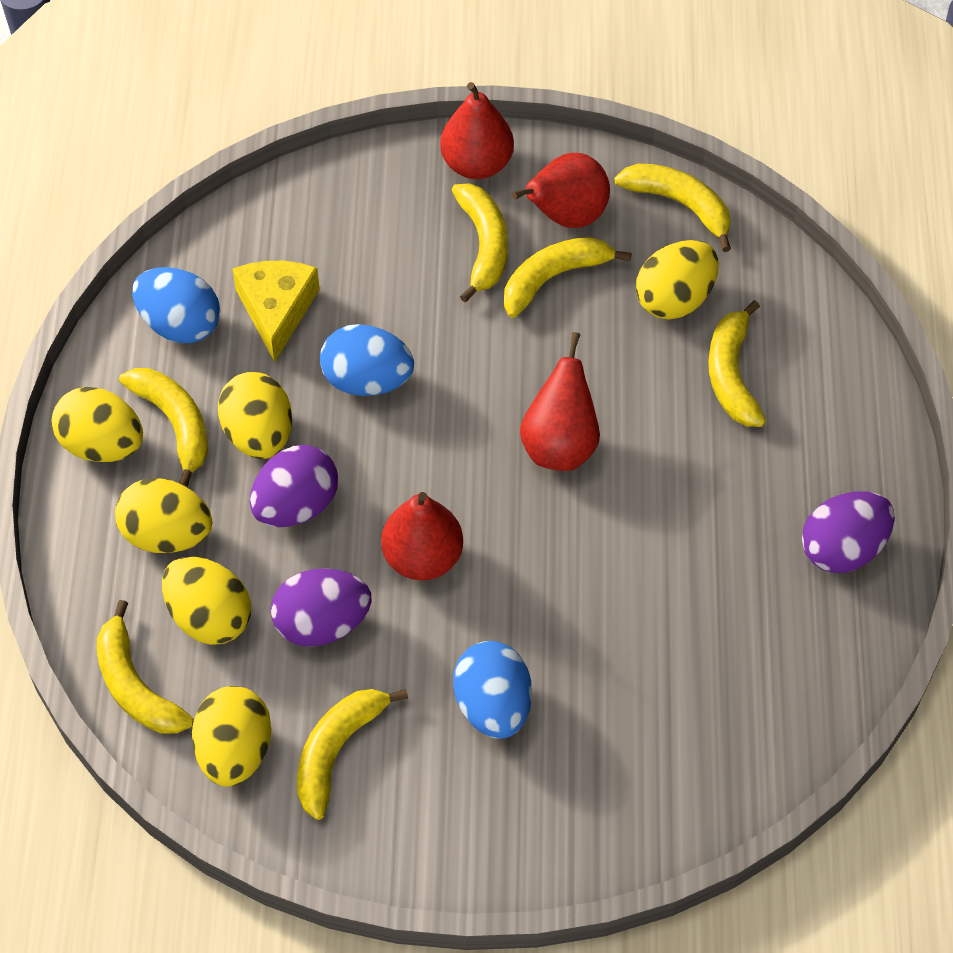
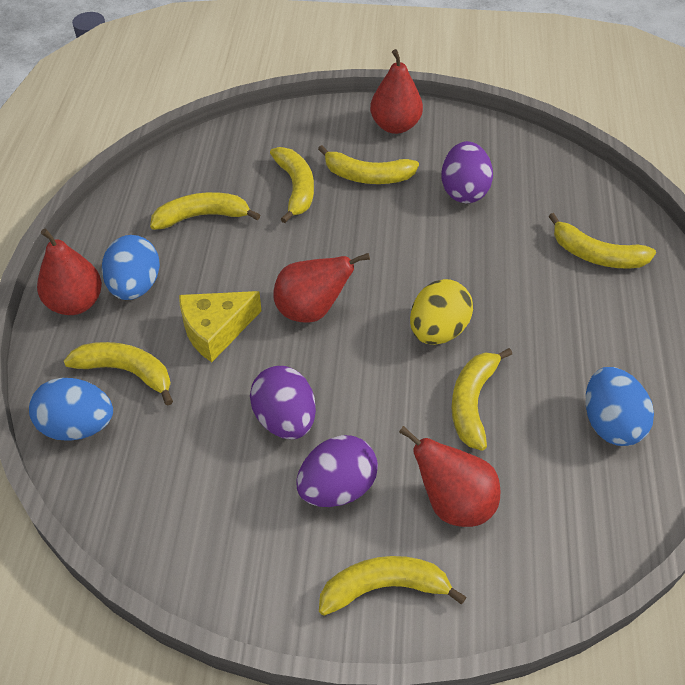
yellow egg: 6 -> 1

